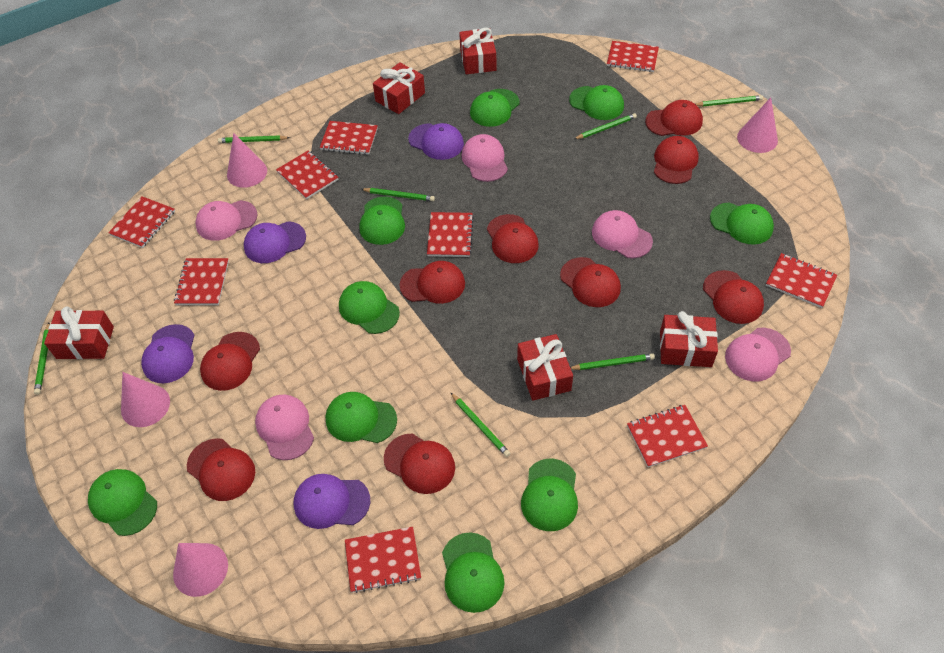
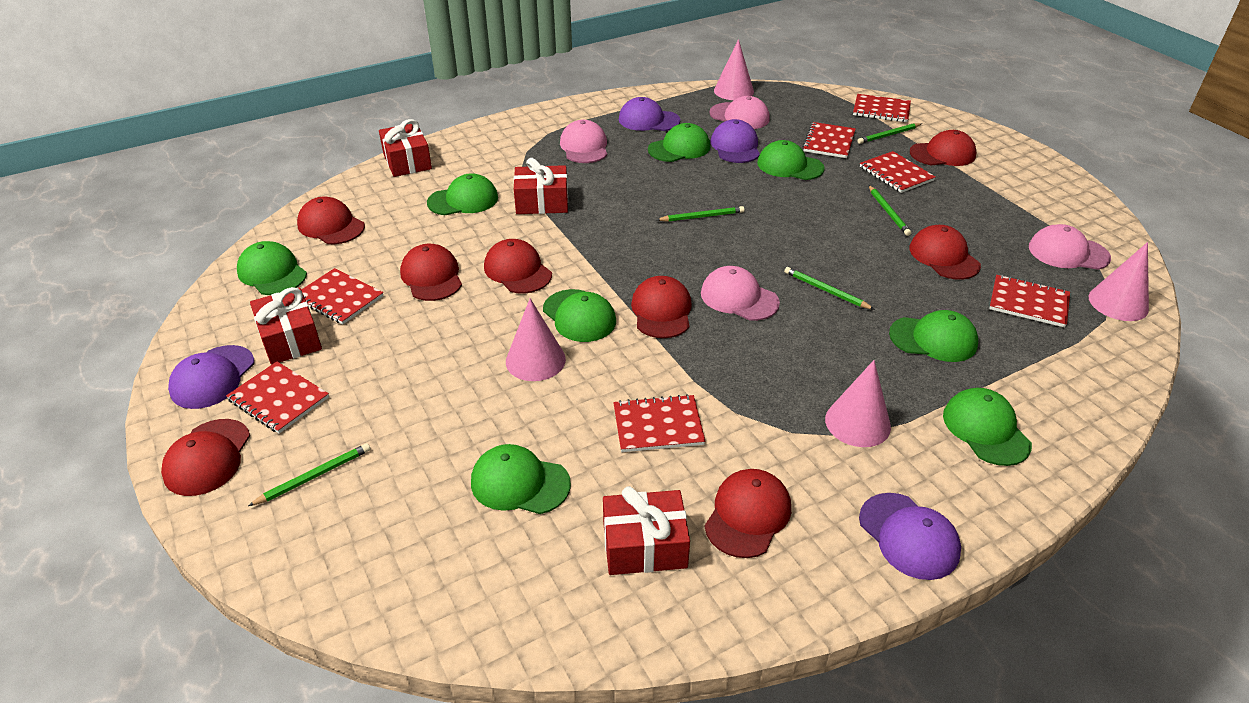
green cap: 9 -> 8
green pencil: 7 -> 5
pink cap: 5 -> 4
red cap: 9 -> 8
red gift: 5 -> 4
red notebook: 9 -> 7

